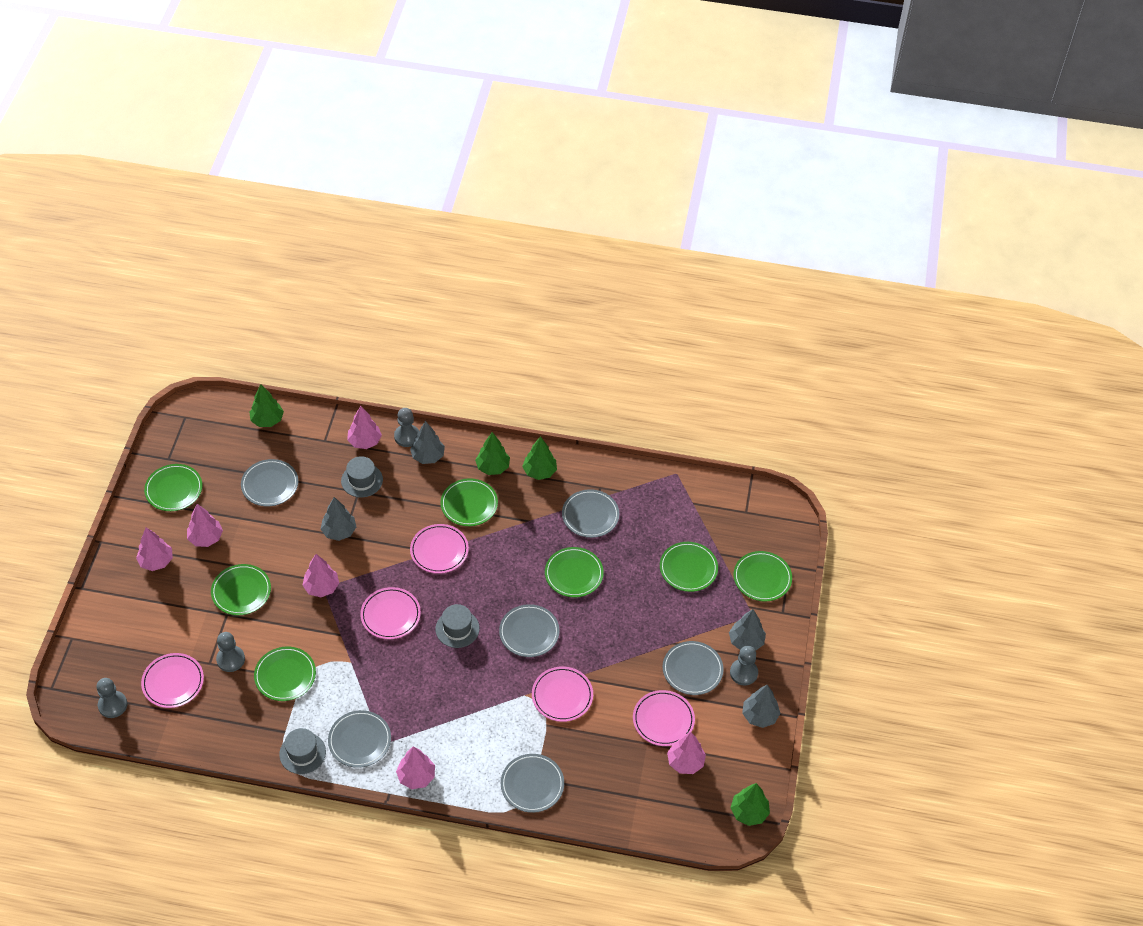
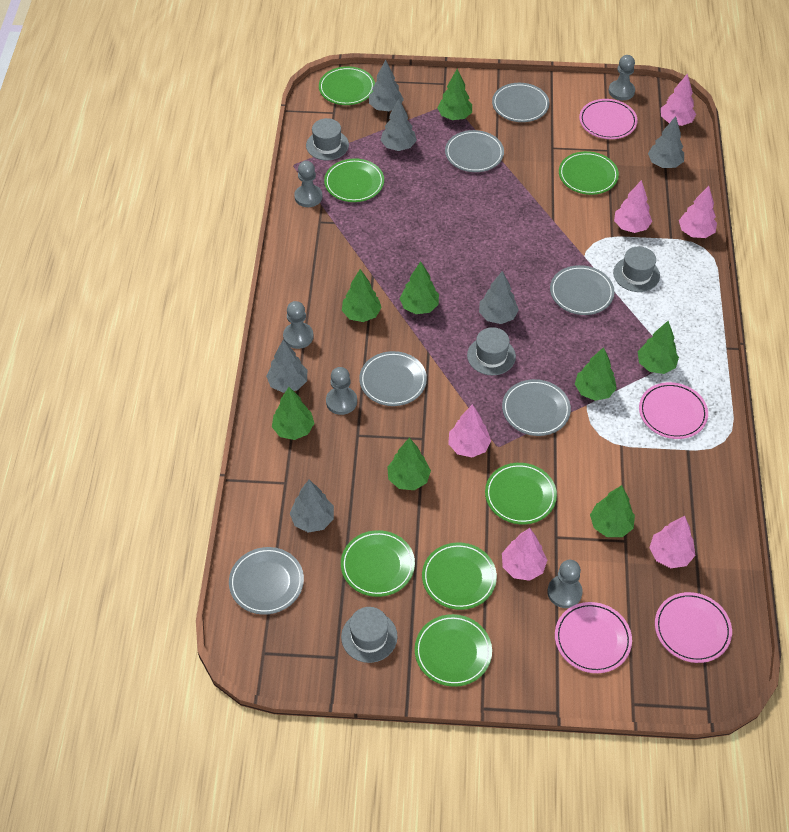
green tree: 4 -> 8
grey hat: 3 -> 4
grey pawn: 4 -> 5
grey tree: 4 -> 6
pink plate: 5 -> 4

